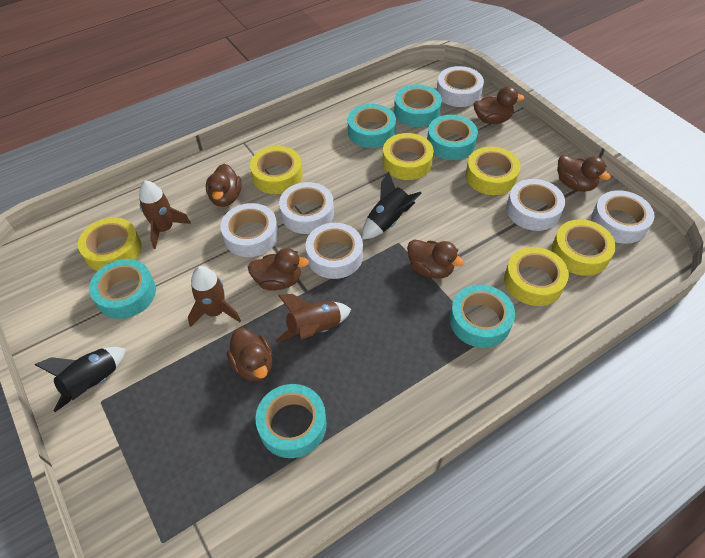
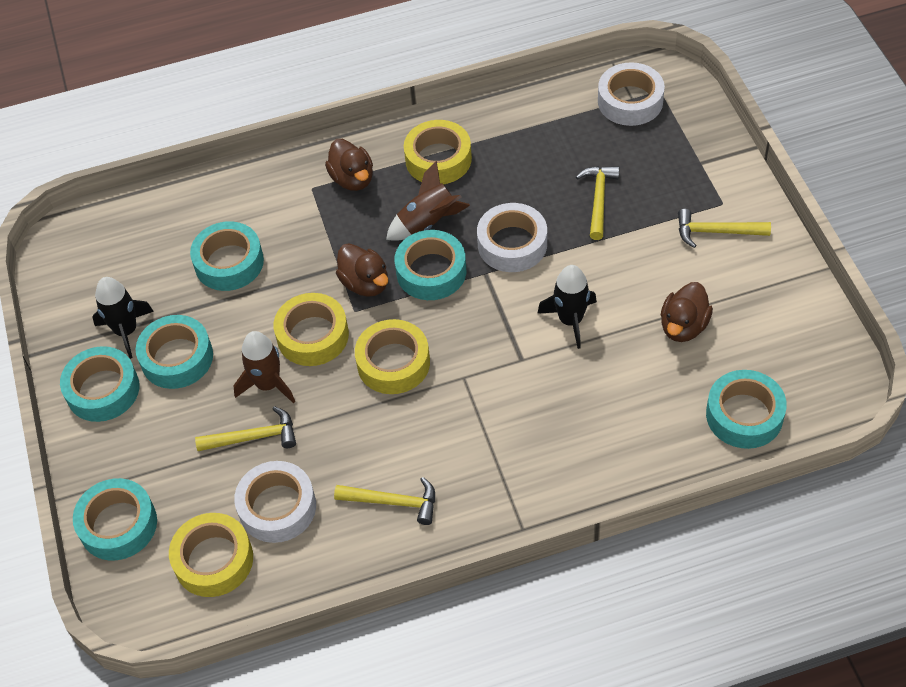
brown duck: 6 -> 3
brown rocket: 3 -> 2
white tape: 6 -> 3
yellow hammer: 0 -> 4
yellow tape: 6 -> 4

